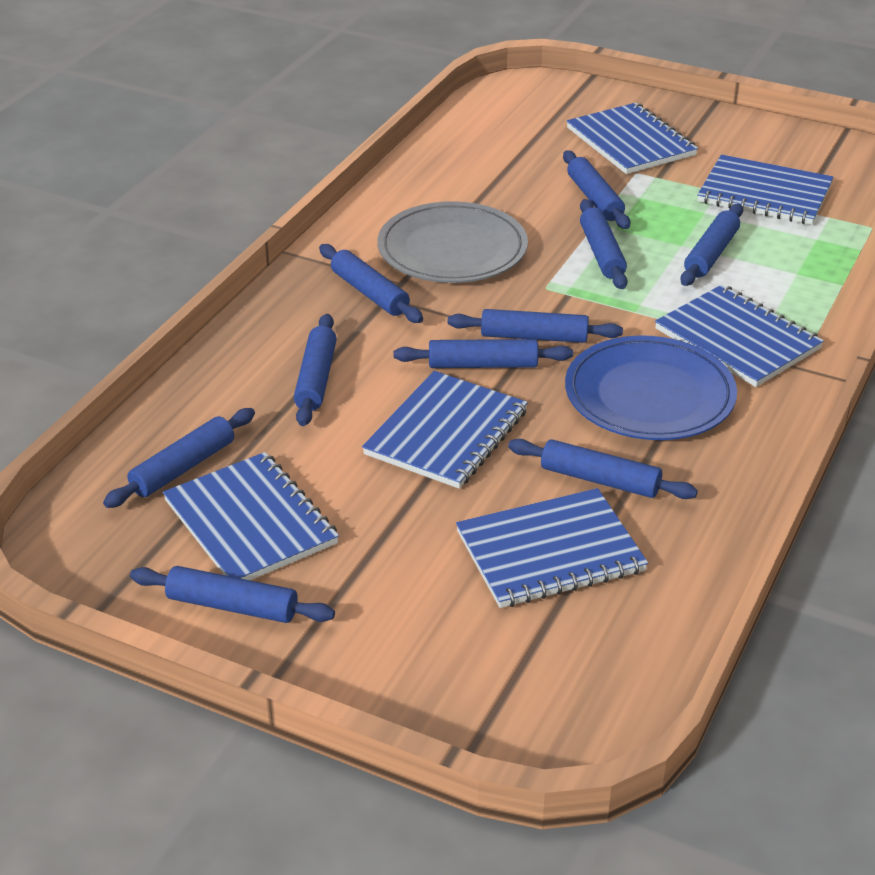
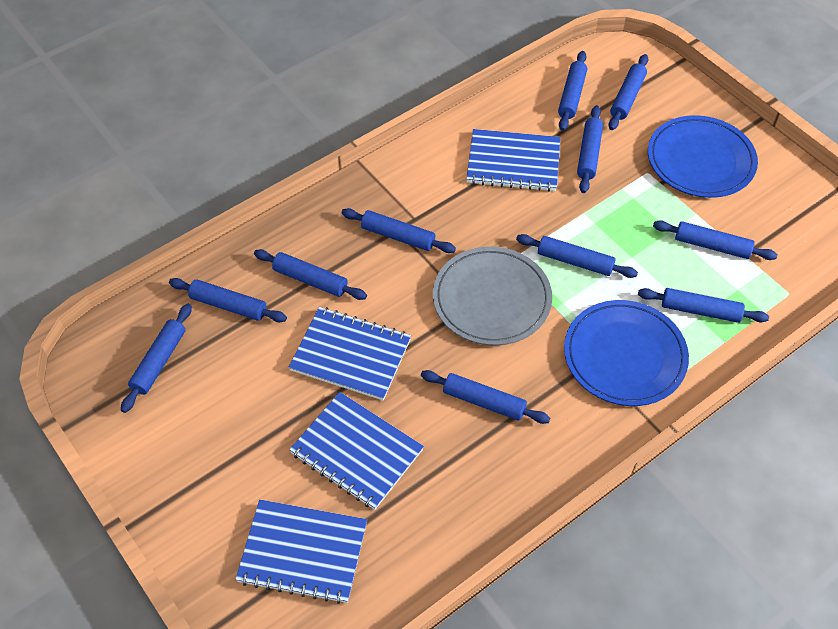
blue notebook: 6 -> 4
blue plate: 1 -> 2
blue rolling pin: 10 -> 11

